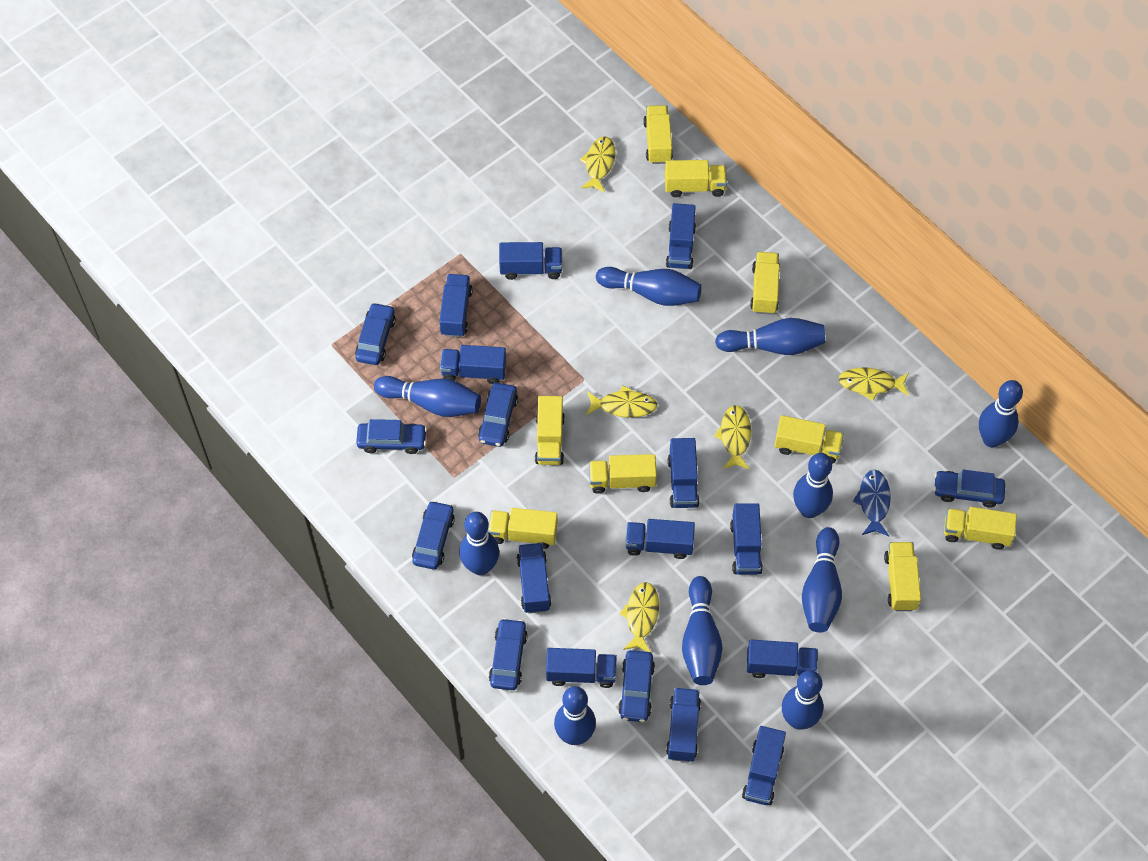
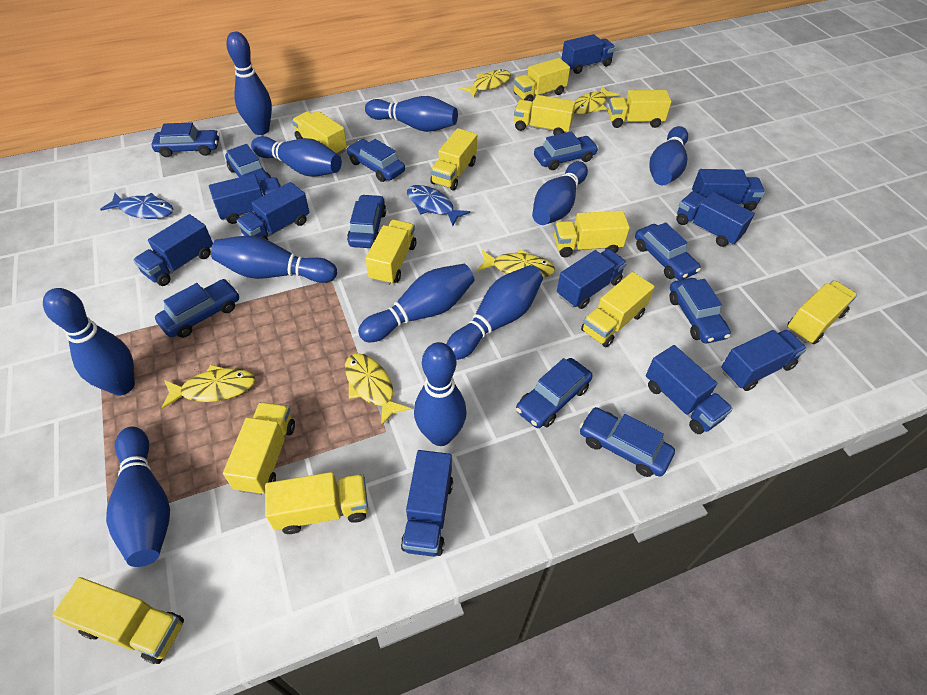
blue bowling pin: 10 -> 11
blue car: 7 -> 10
blue fish: 1 -> 2
blue truck: 12 -> 10
yellow truck: 9 -> 12

